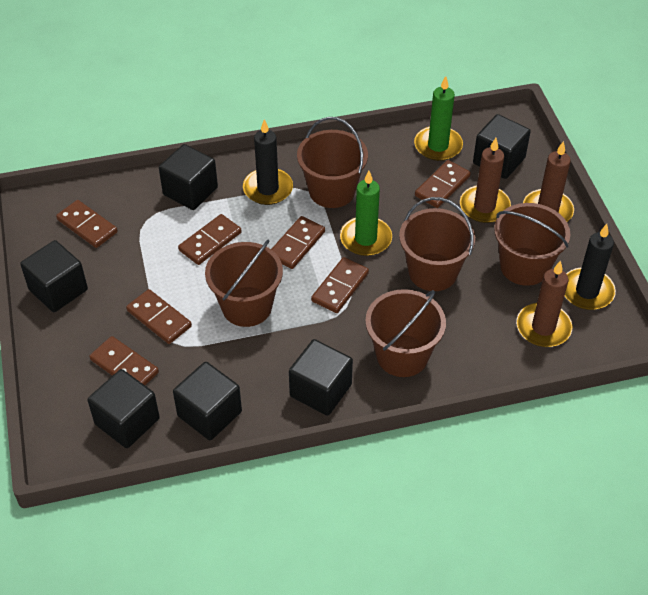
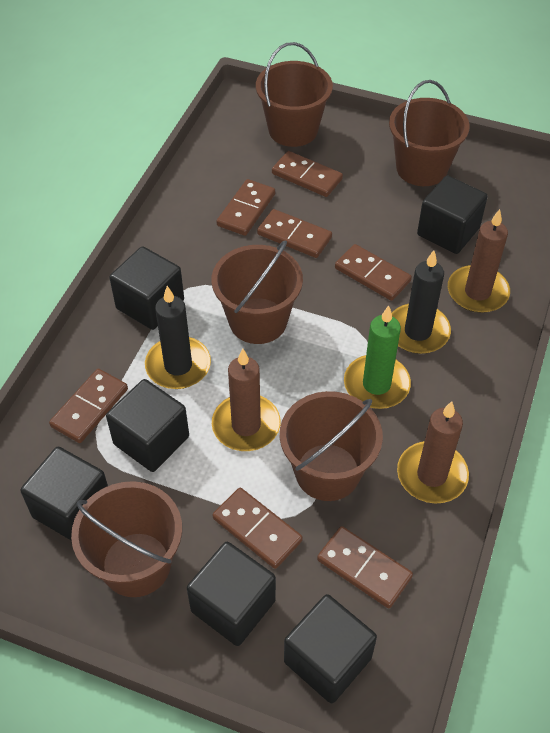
green candle: 2 -> 1

